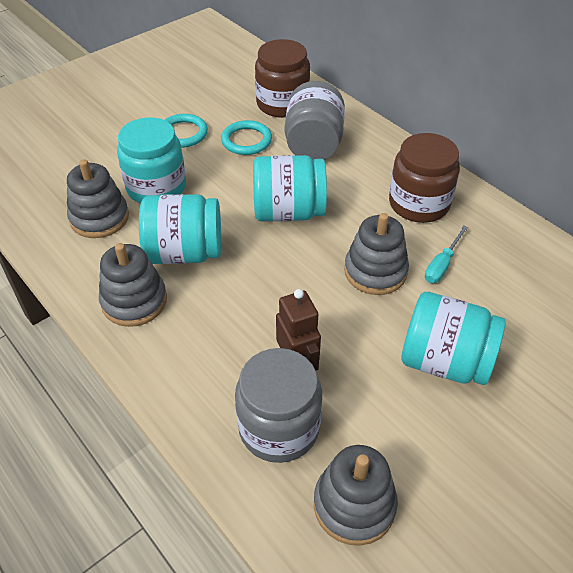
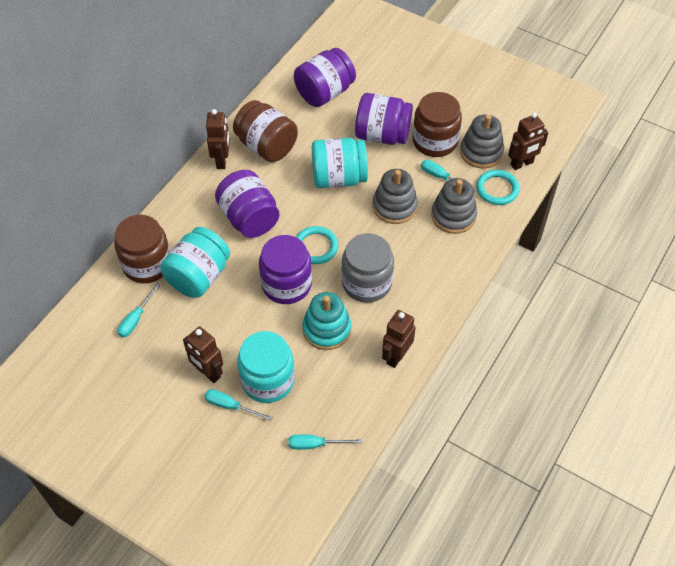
brown jar: 2 -> 3
brown robot: 1 -> 4
grey jar: 2 -> 1
grey stacking toy: 4 -> 3
purple jar: 0 -> 4
turquoise jar: 4 -> 3
turquoise screwdriver: 1 -> 4
turquoise stacking toy: 0 -> 1

